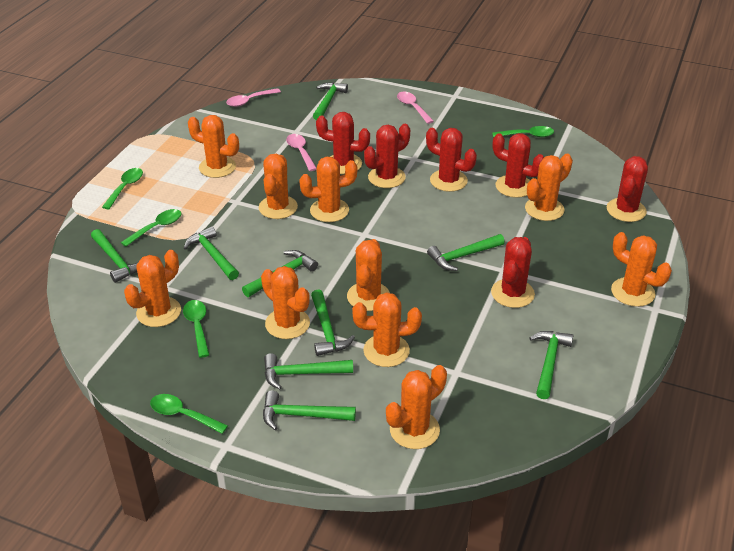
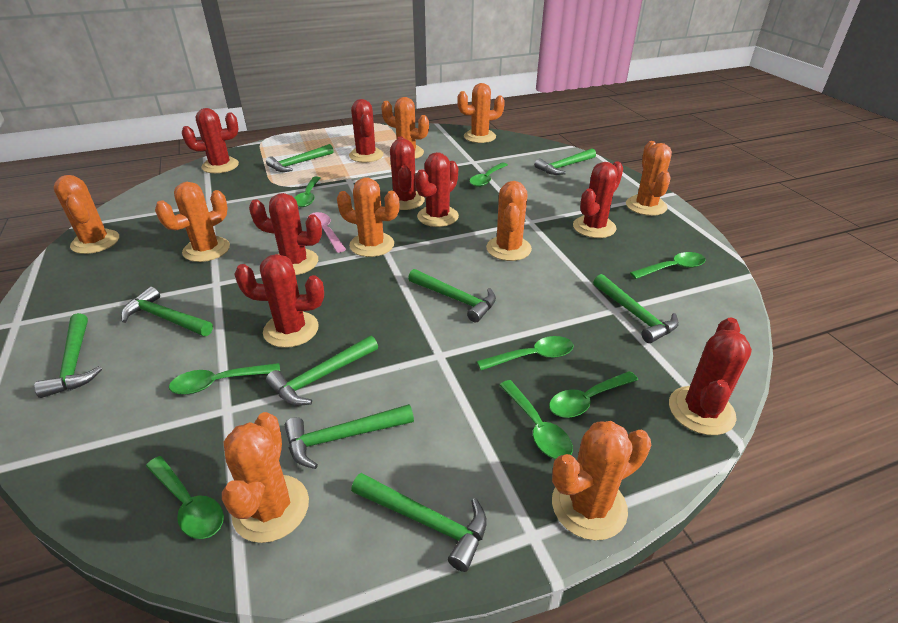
green spoon: 5 -> 8
orange cactus: 10 -> 9
pink spoon: 3 -> 1
red cactus: 6 -> 8

